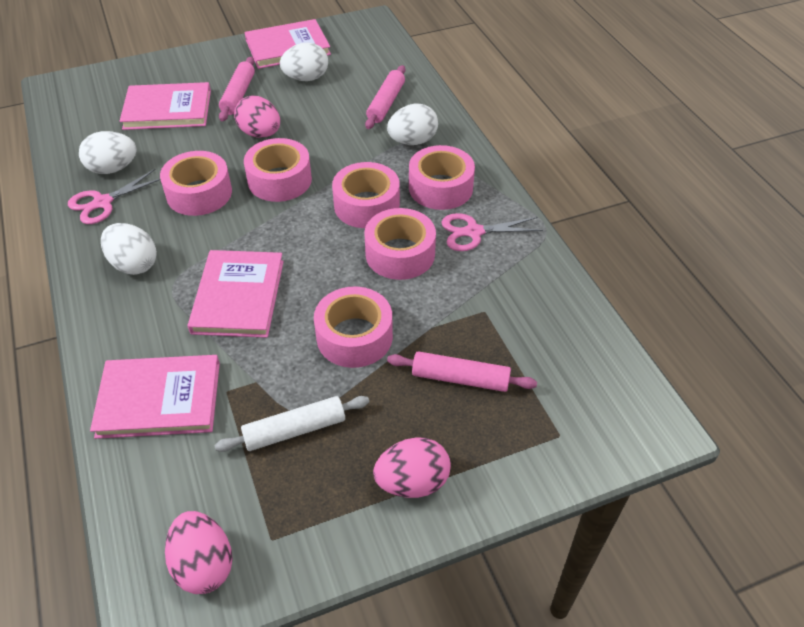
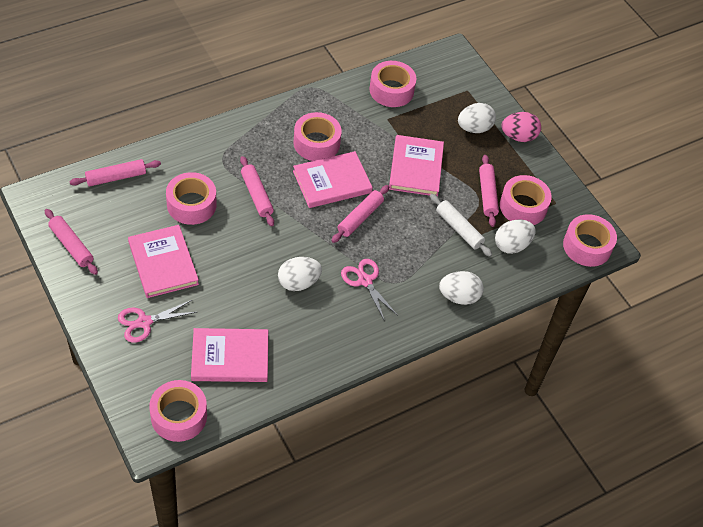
pink egg: 3 -> 1
pink rolling pin: 3 -> 5

